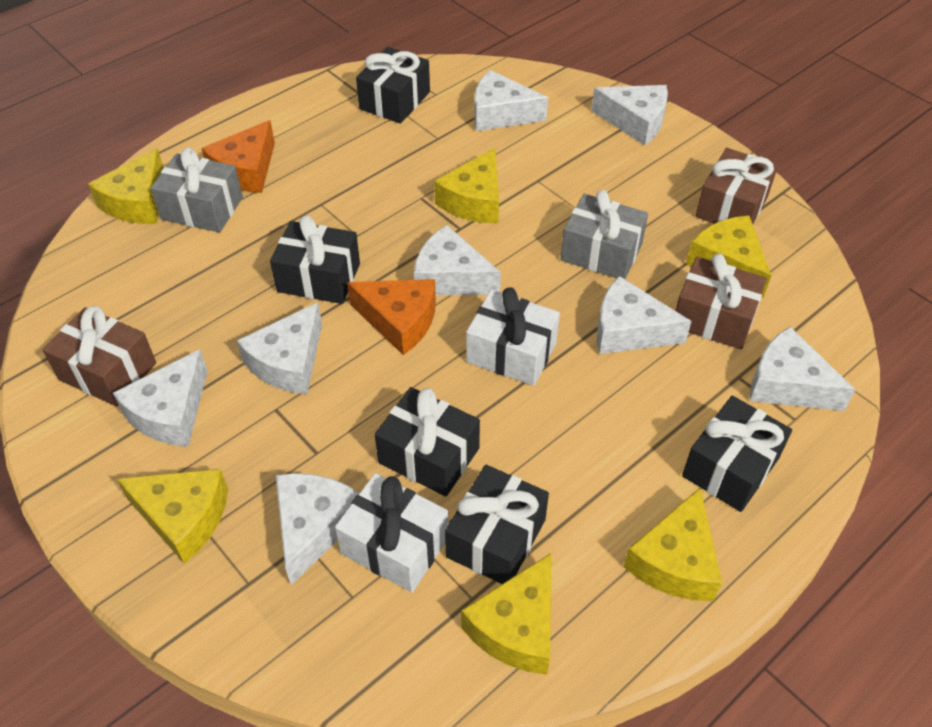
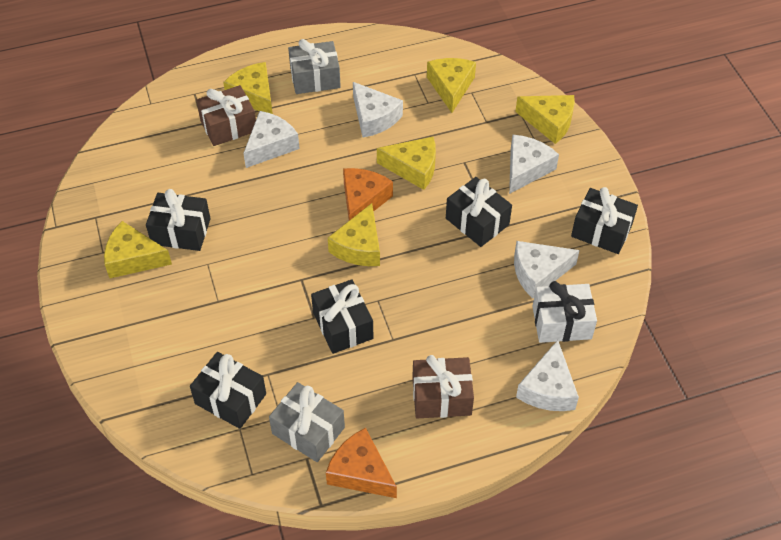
brown gift: 3 -> 2
white cheese: 8 -> 5
white gift: 2 -> 1

